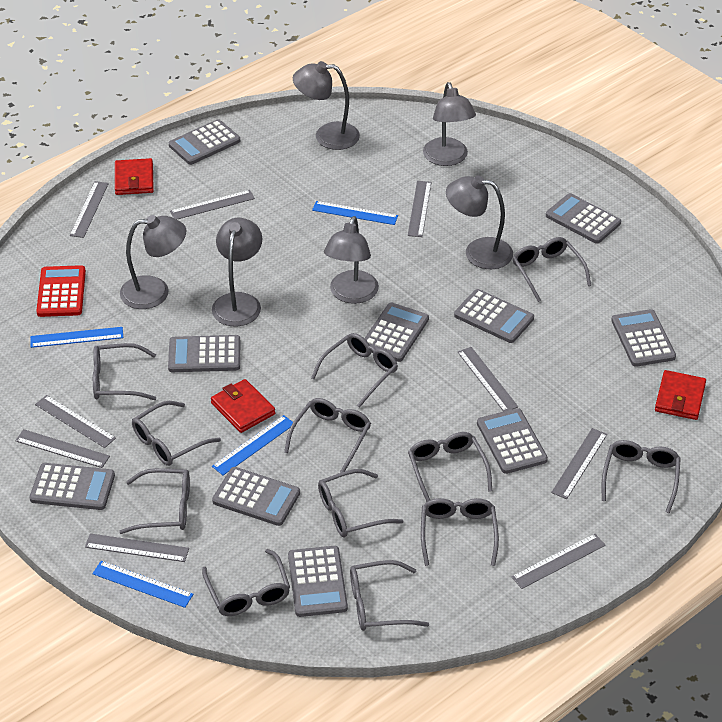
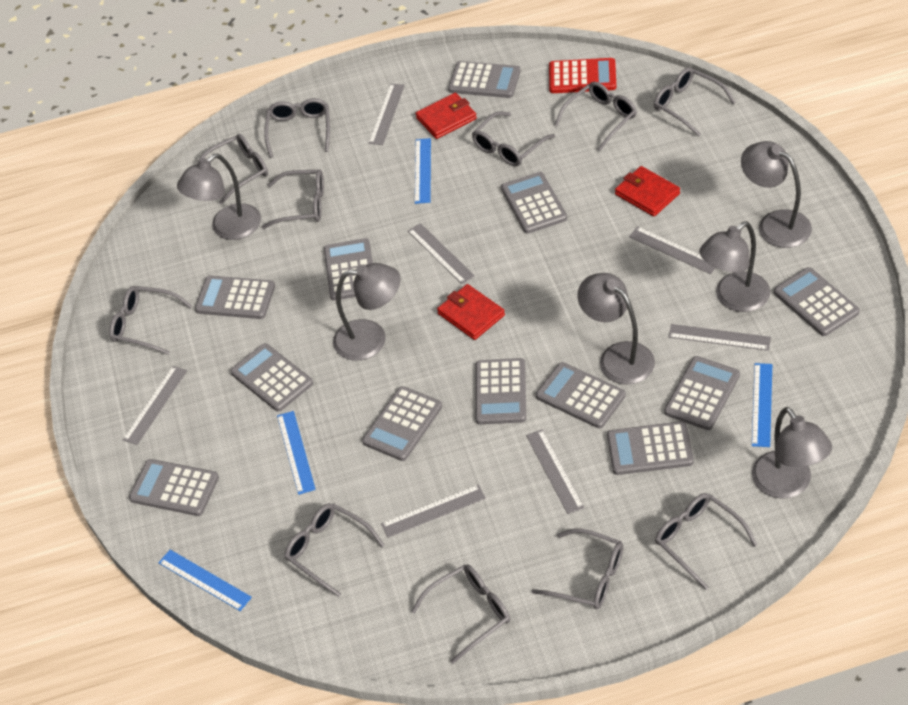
grey calculator: 10 -> 12
grey glasses: 12 -> 11
grey ruler: 9 -> 7

